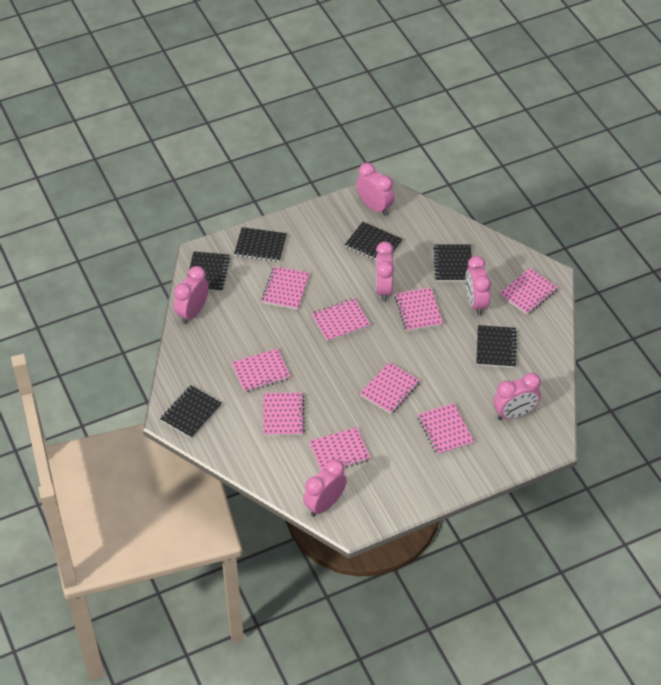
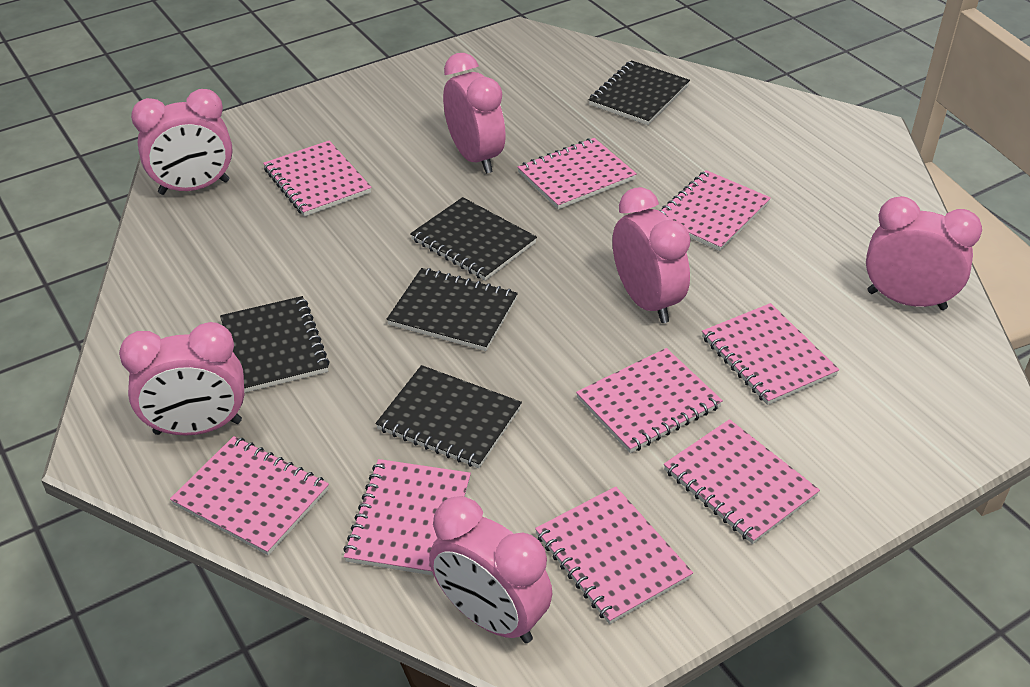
black notebook: 6 -> 5

